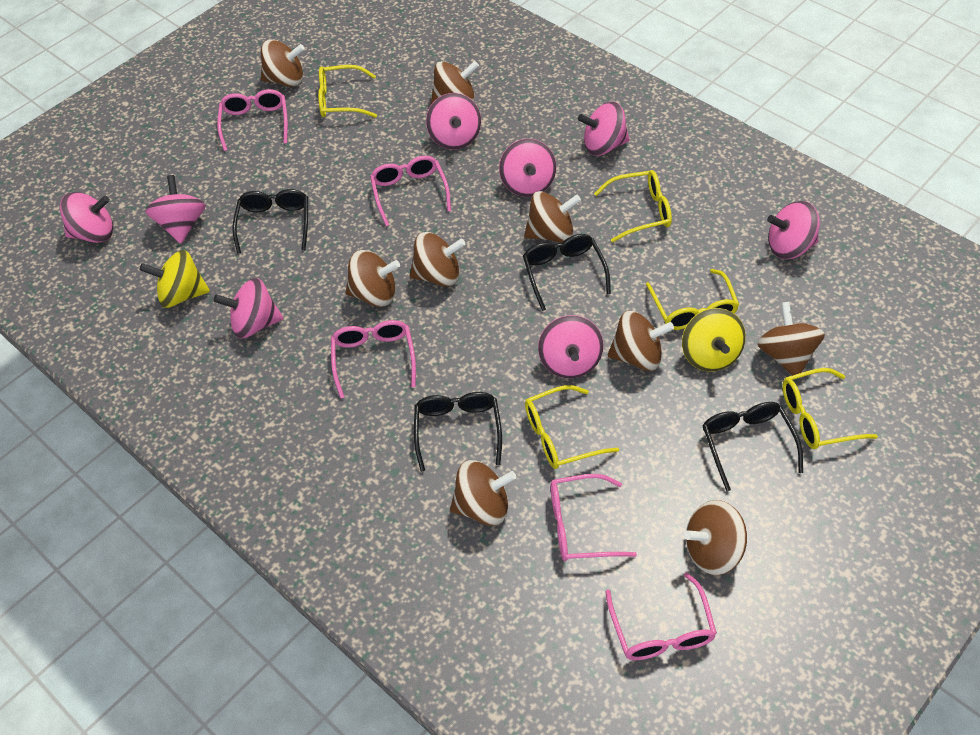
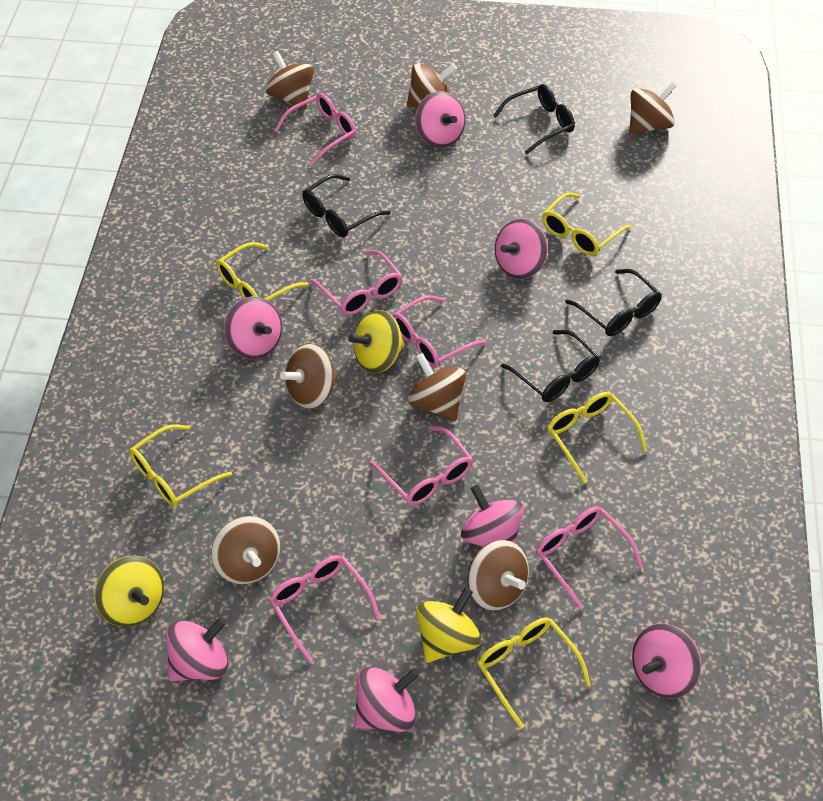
brown spinning top: 9 -> 7
pink glasses: 5 -> 6
pink spinning top: 8 -> 7
yellow spinning top: 2 -> 3

